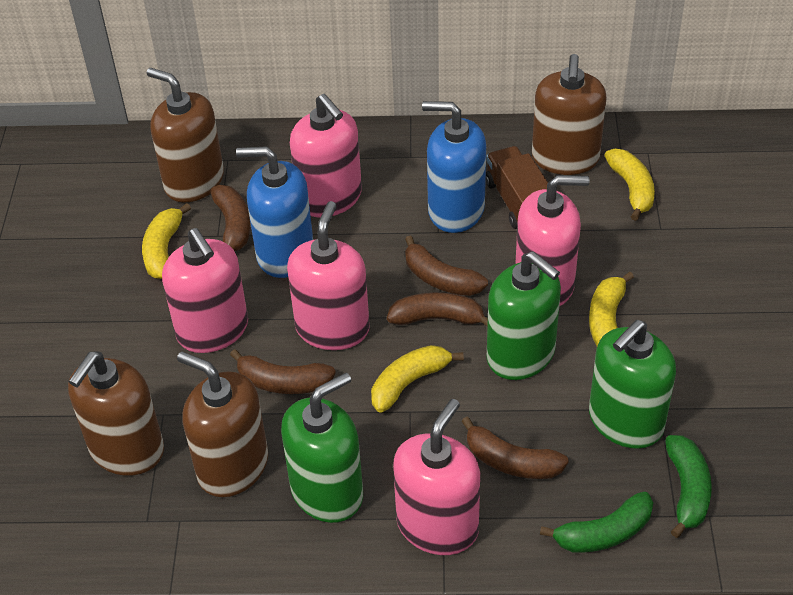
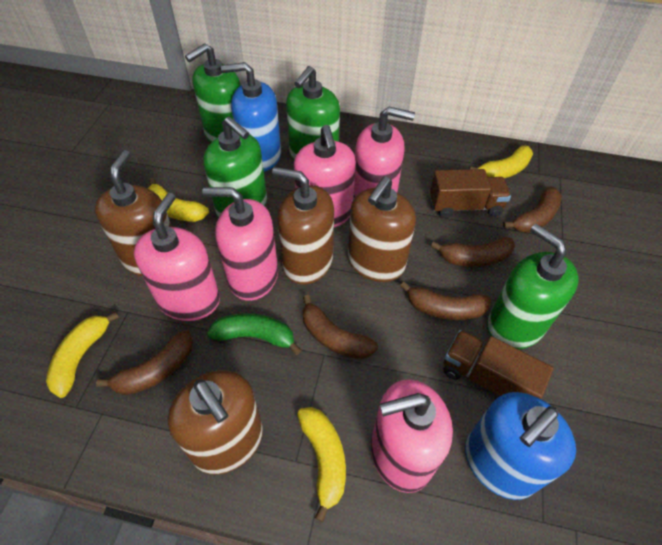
brown truck: 1 -> 2
green banana: 2 -> 1
green soap dispenser: 3 -> 4

